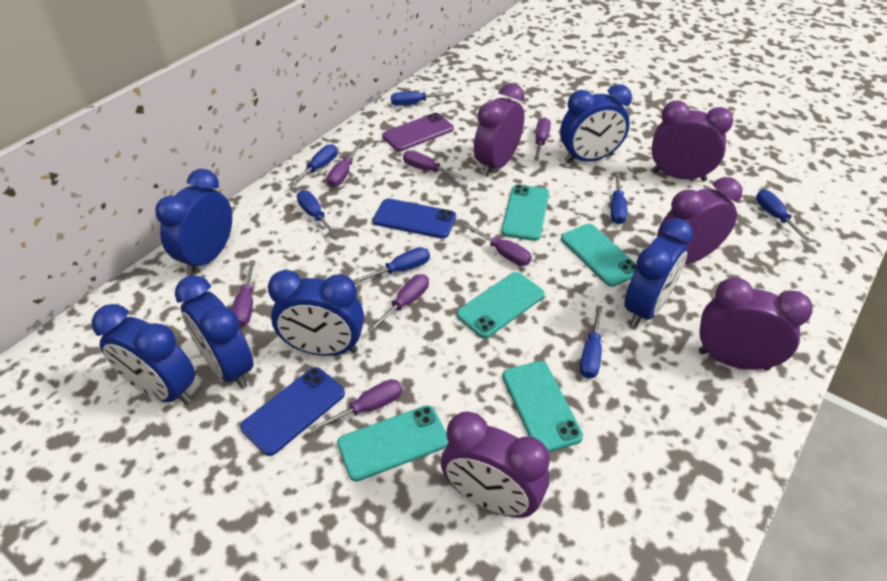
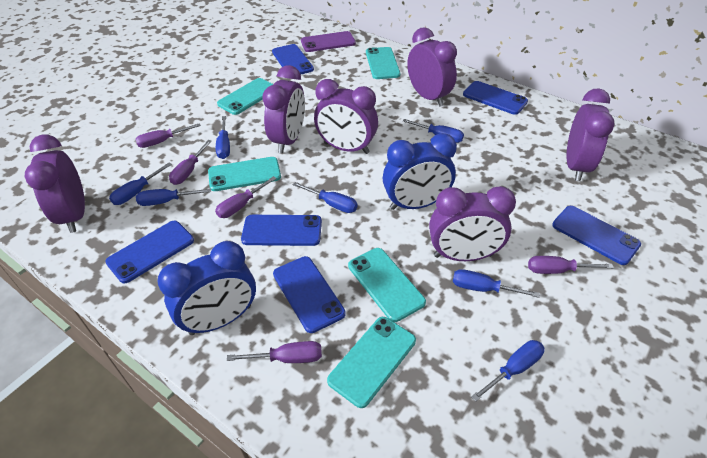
blue clock: 6 -> 2
blue phone: 2 -> 6
purple clock: 5 -> 6
purple screwdriver: 7 -> 5

